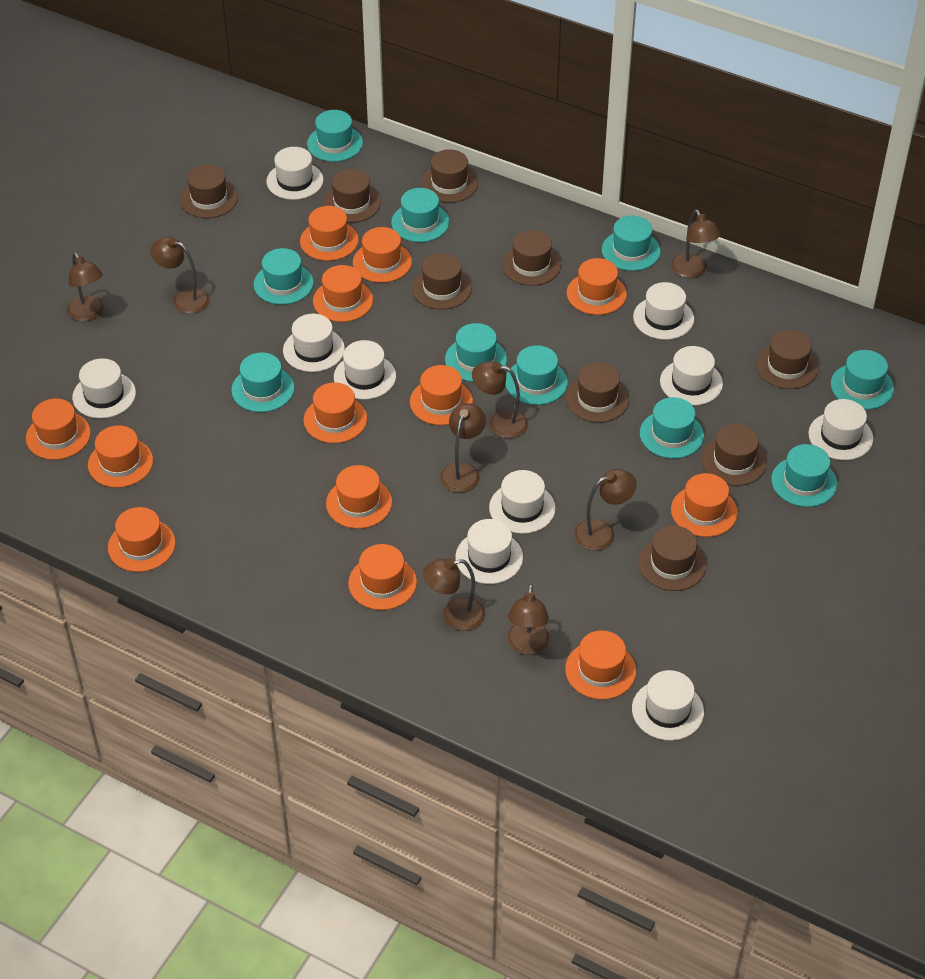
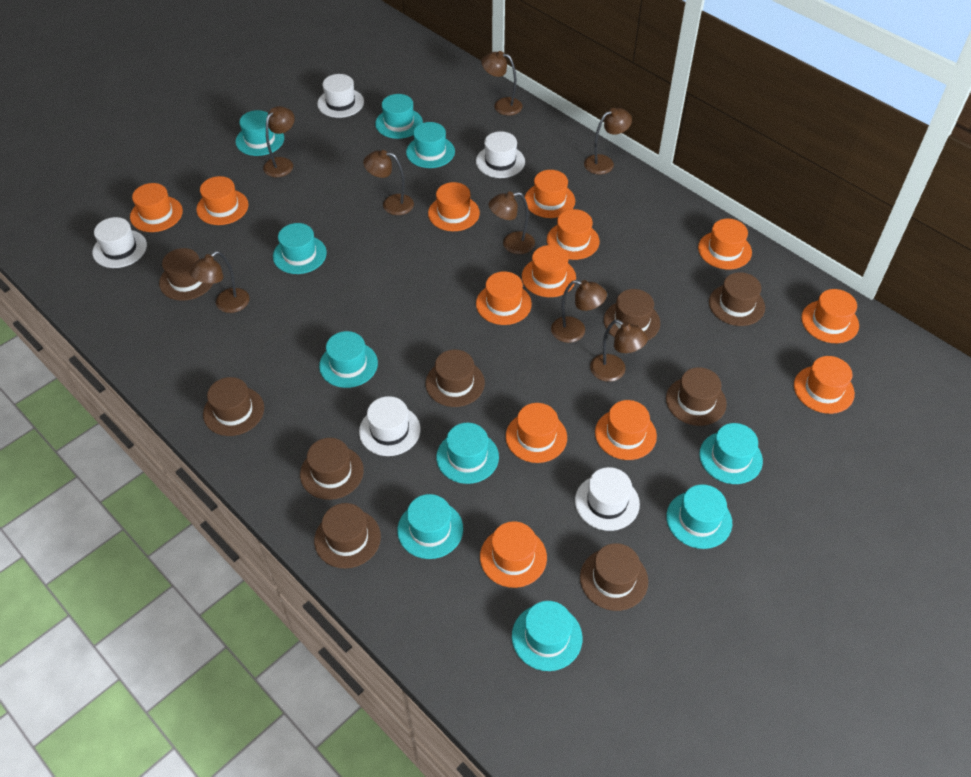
white hat: 10 -> 5

